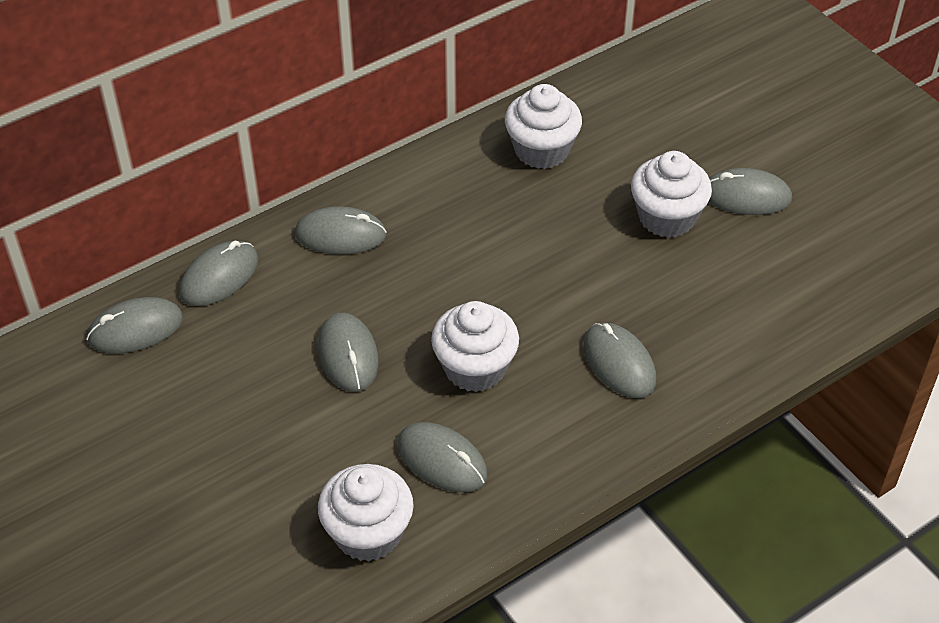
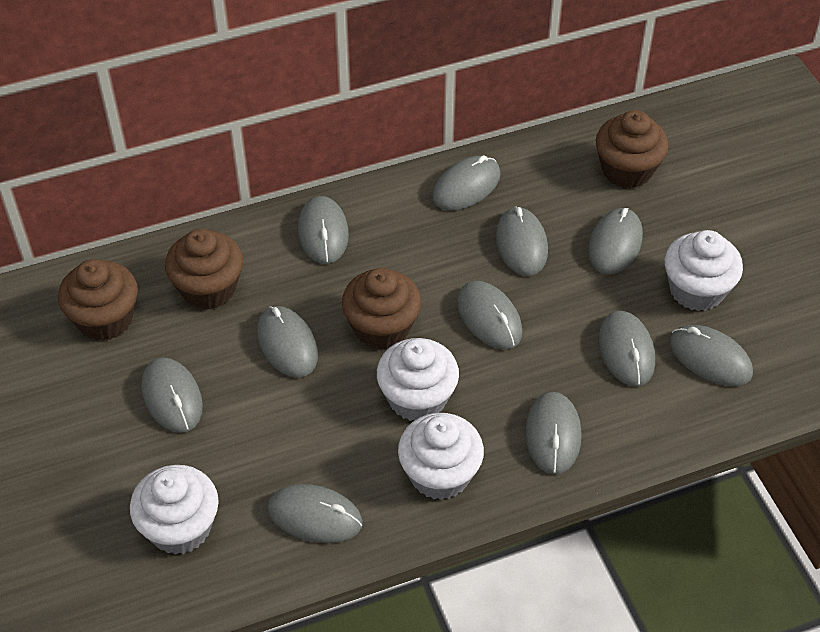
brown cupcake: 0 -> 4
grey mouse: 7 -> 11

